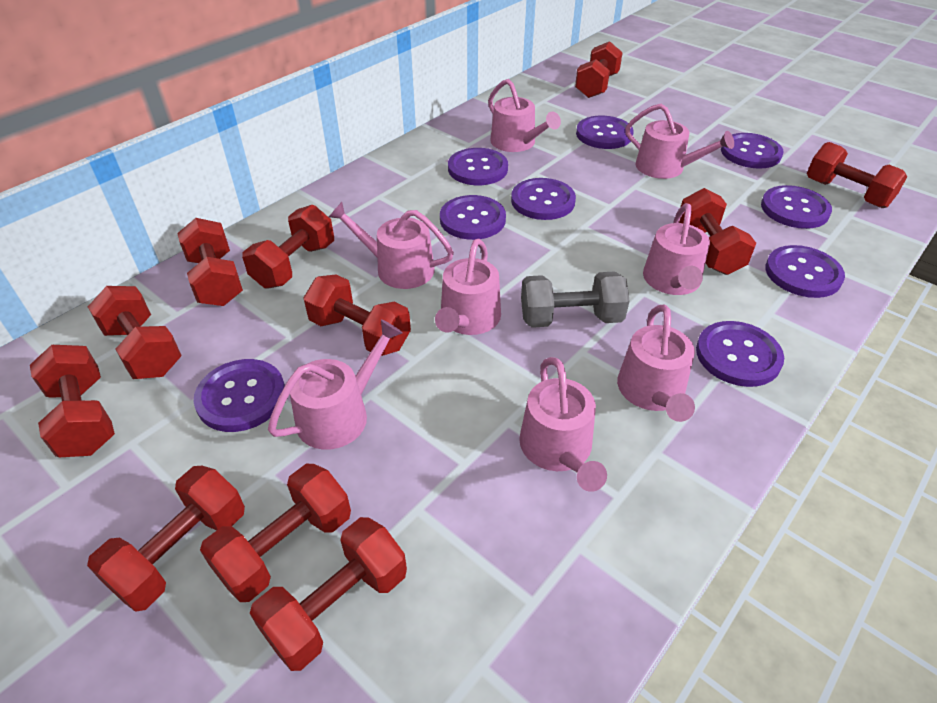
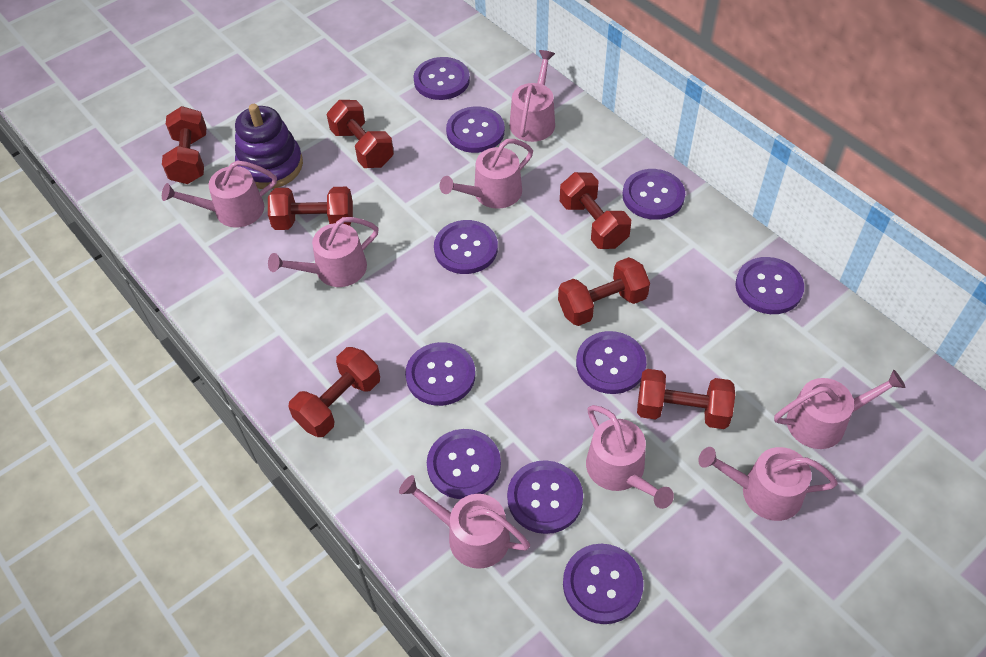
grey dumbbell: 1 -> 0
purple button: 9 -> 10
purple stacking toy: 0 -> 1
red dumbbell: 11 -> 7

